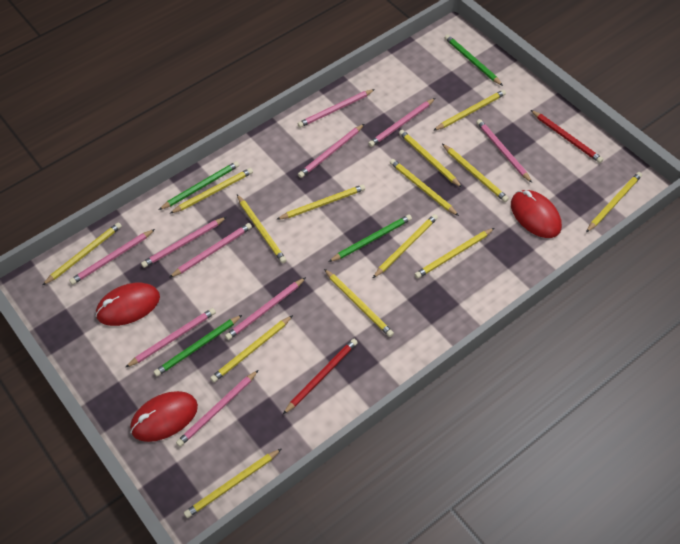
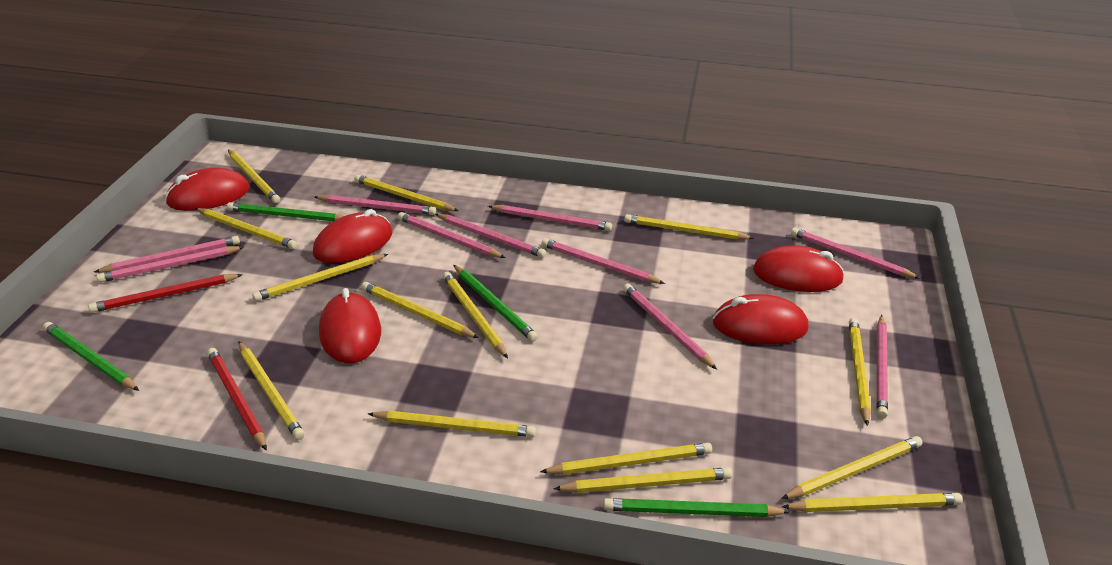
red mouse: 3 -> 5

